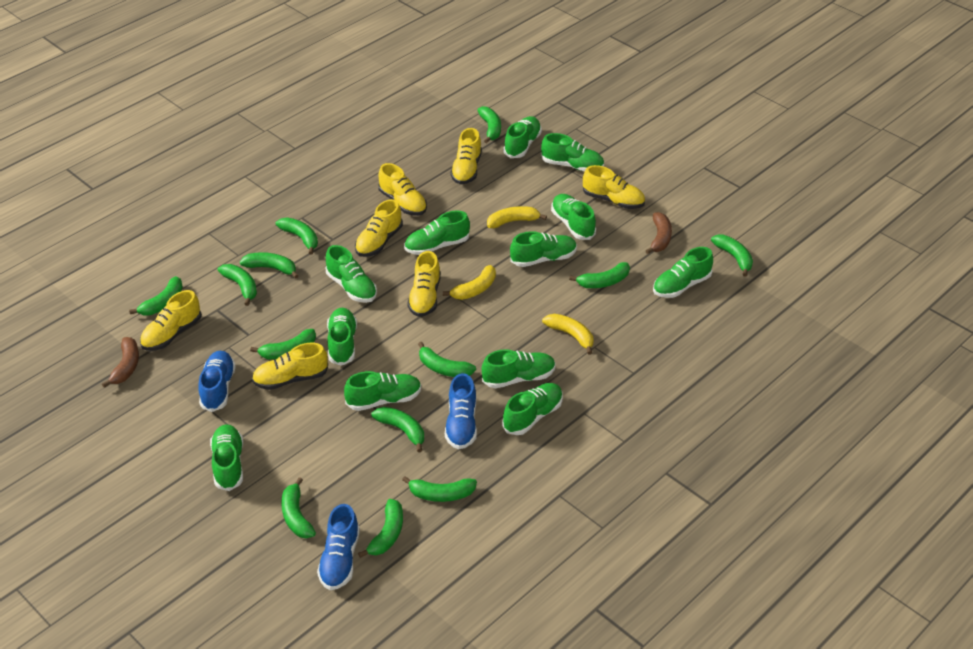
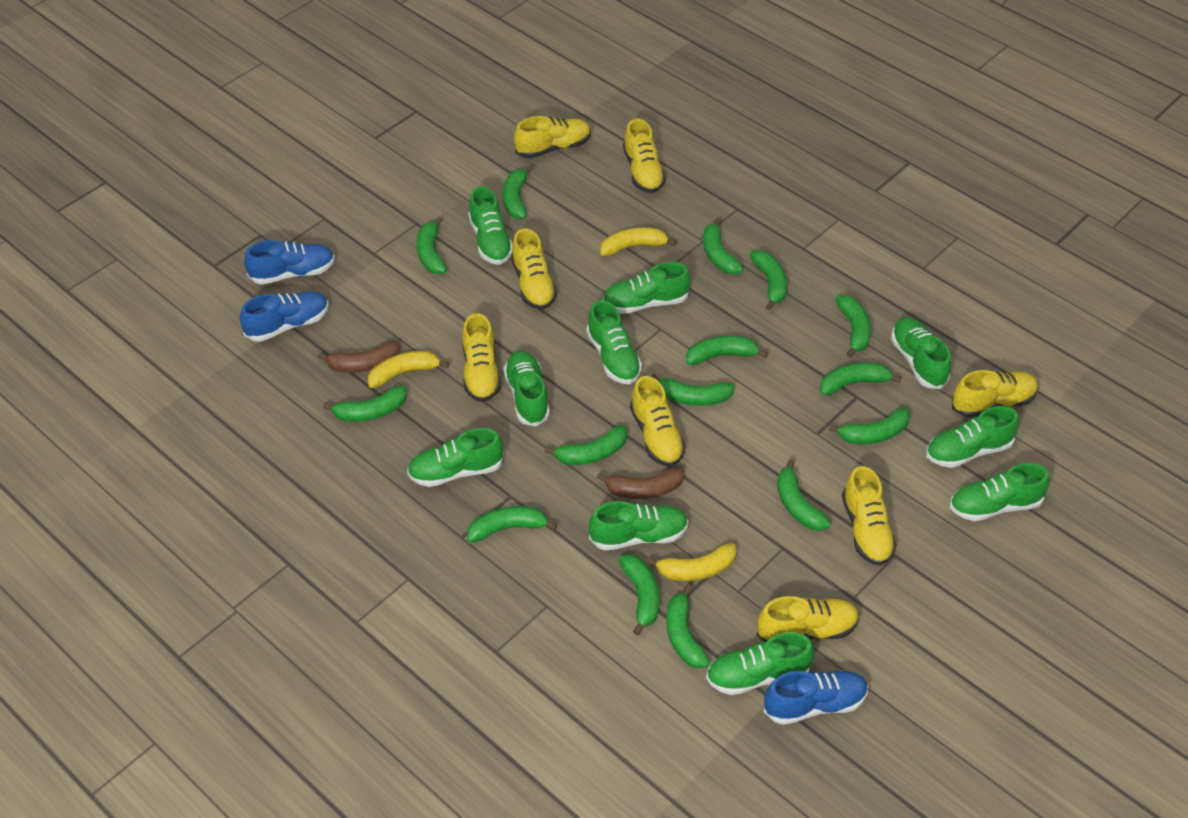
green banana: 13 -> 15
green shoe: 12 -> 10
yellow shoe: 7 -> 8

